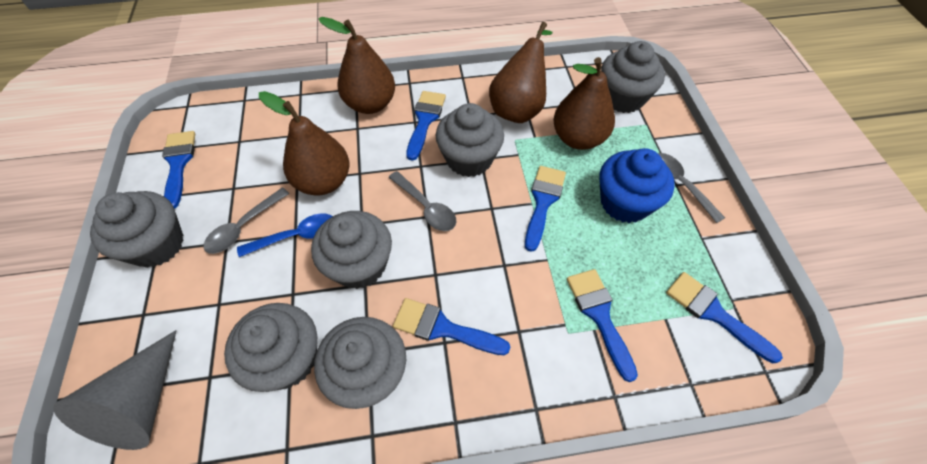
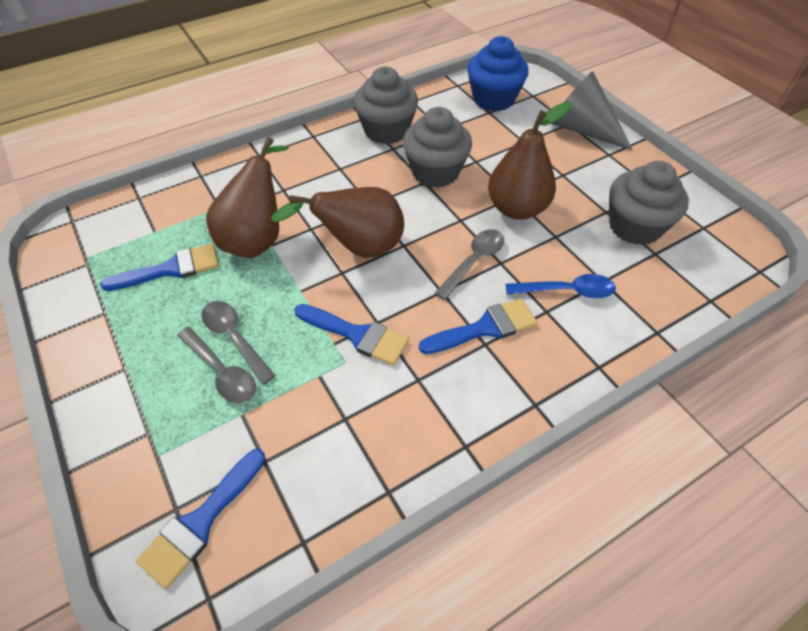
blue brush: 6 -> 4
brown pear: 4 -> 3
grey cupcake: 6 -> 3

